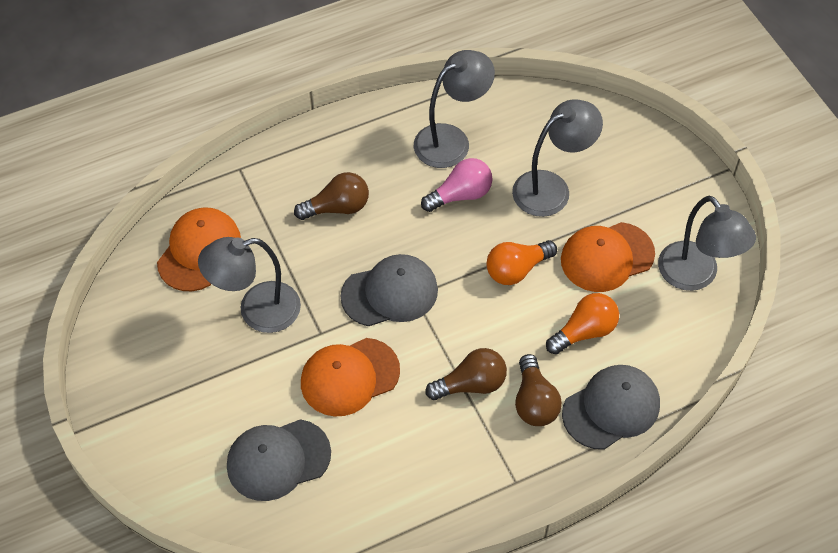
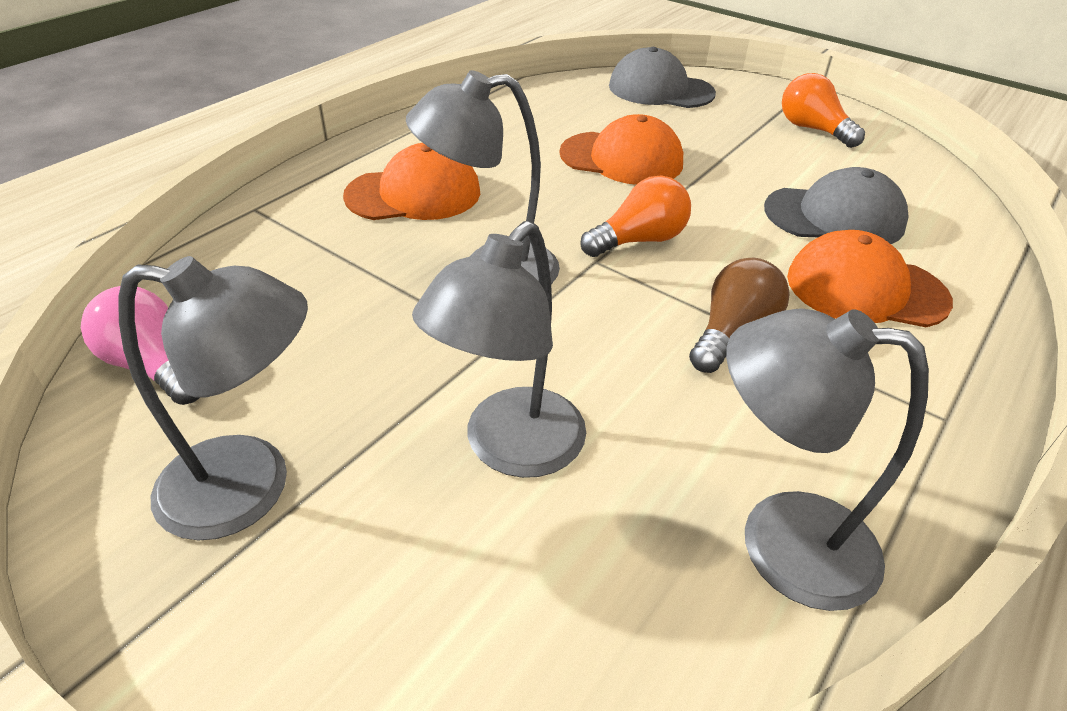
brown light bulb: 3 -> 1
grey cap: 3 -> 2

